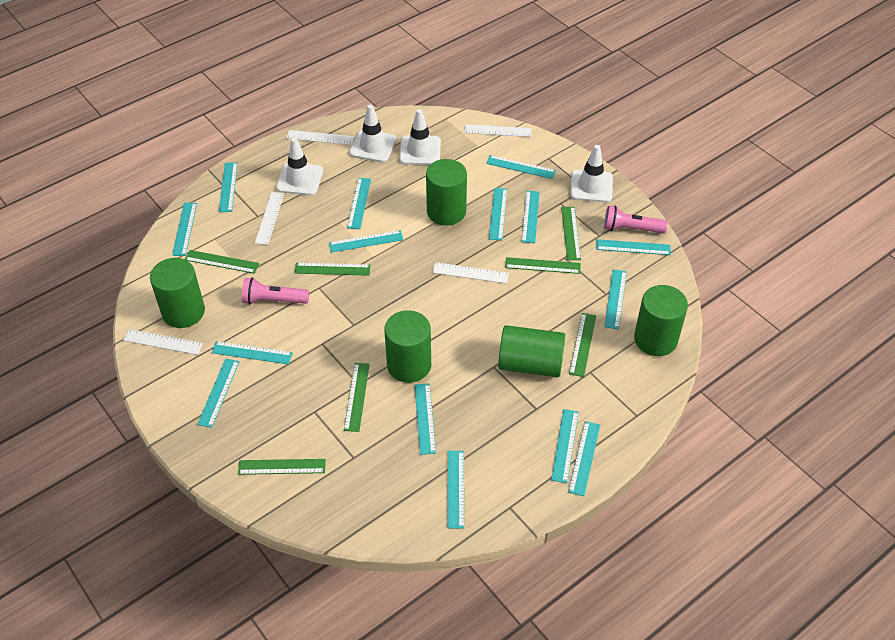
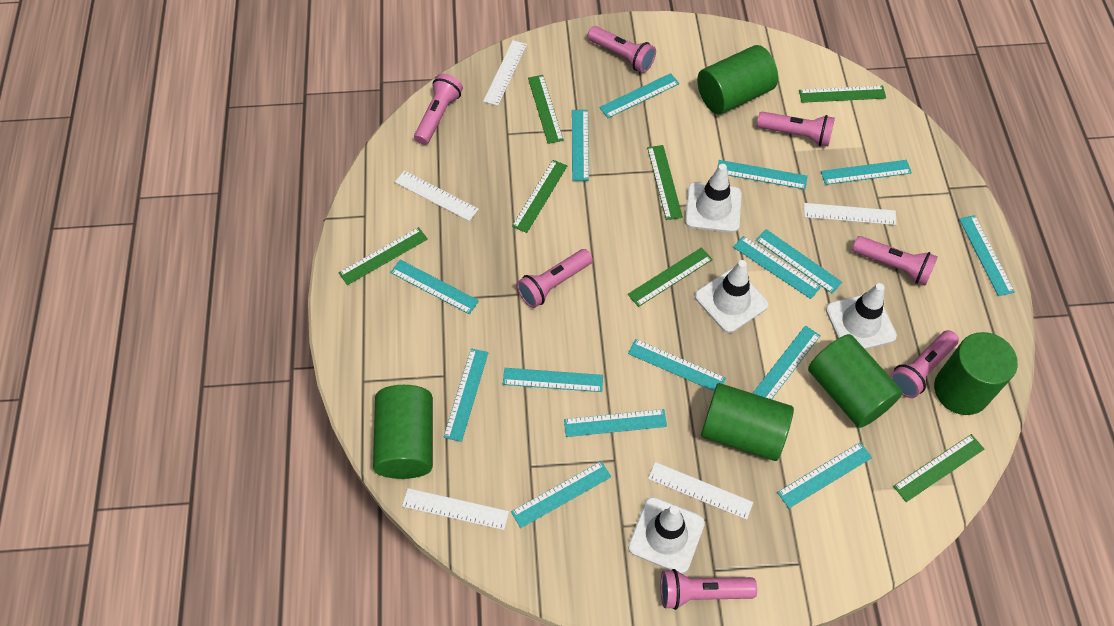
pink flashlight: 2 -> 7

